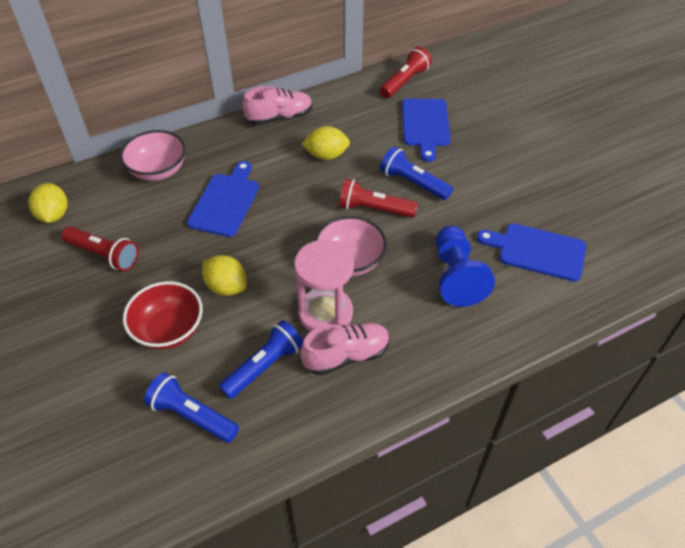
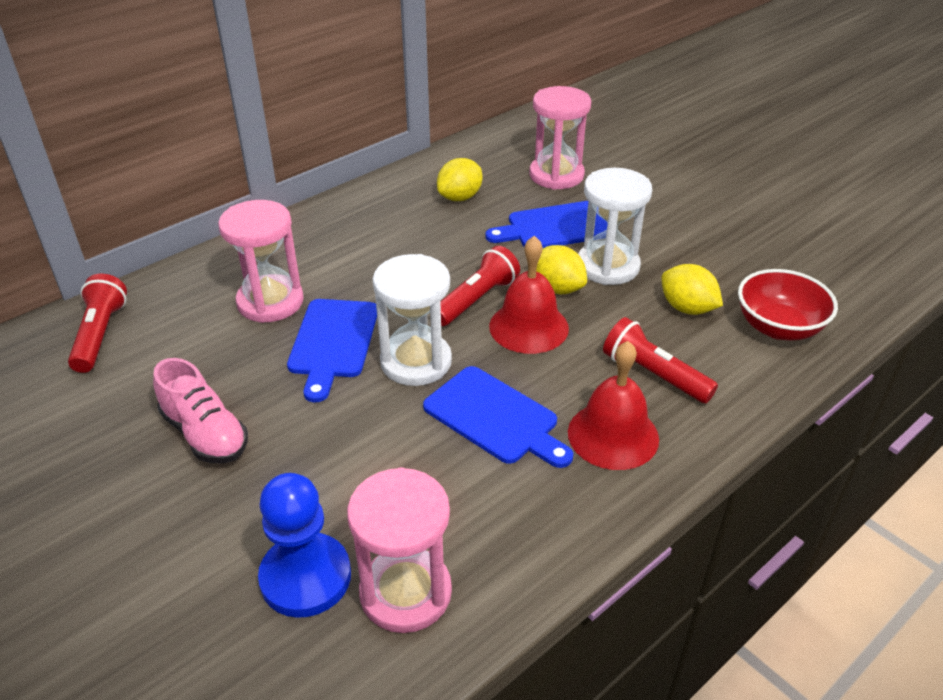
blue flashlight: 3 -> 0
pink bowl: 2 -> 0
pink hourglass: 1 -> 3
pink shoe: 2 -> 1
red bell: 0 -> 2
white hourglass: 0 -> 2

